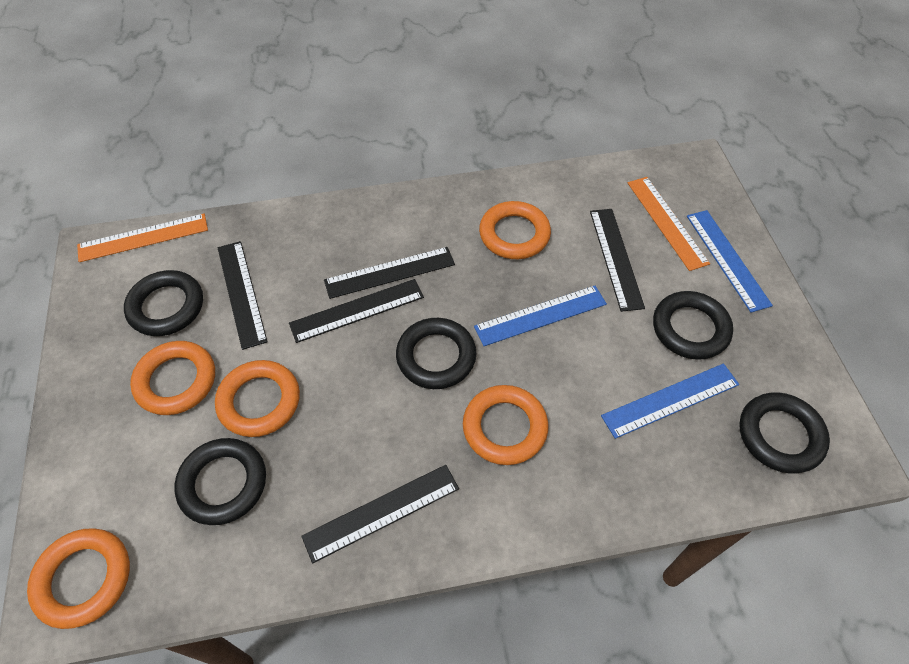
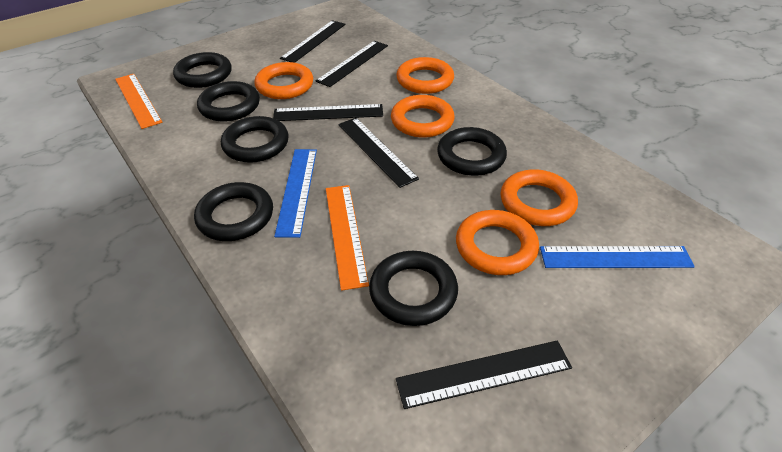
black ring: 5 -> 6
blue ruler: 3 -> 2

